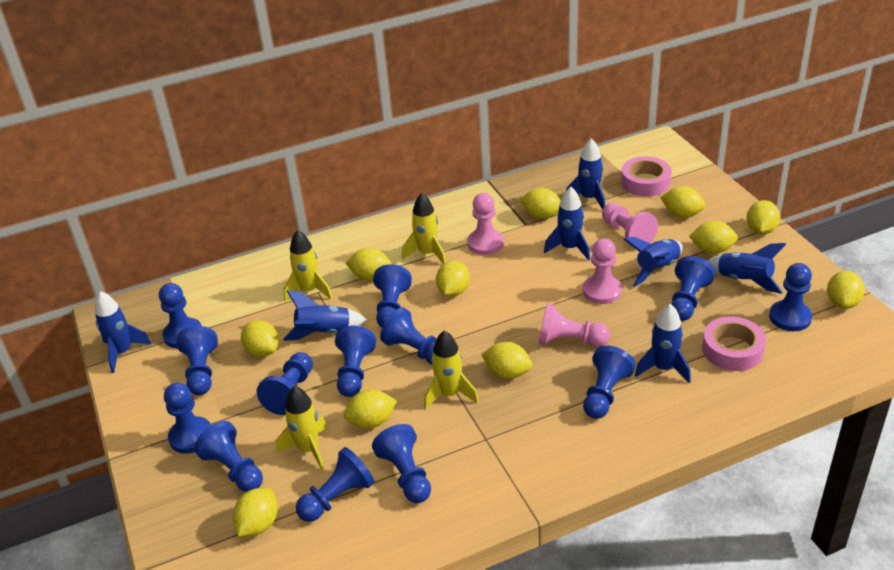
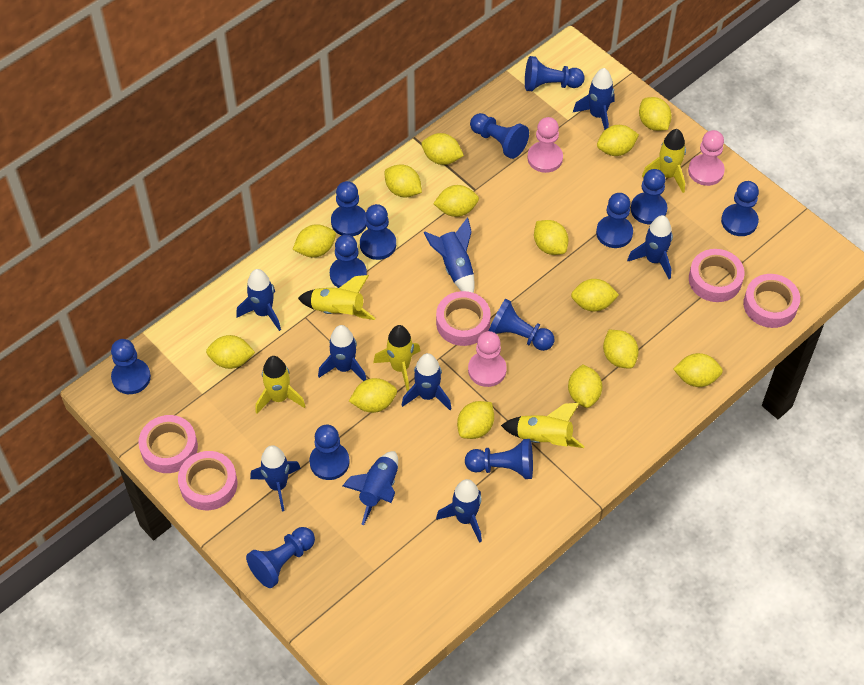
blue rocket: 7 -> 9
pink pawn: 4 -> 3
pink tape: 2 -> 5
yellow lemon: 11 -> 14
yellow rocket: 4 -> 5

